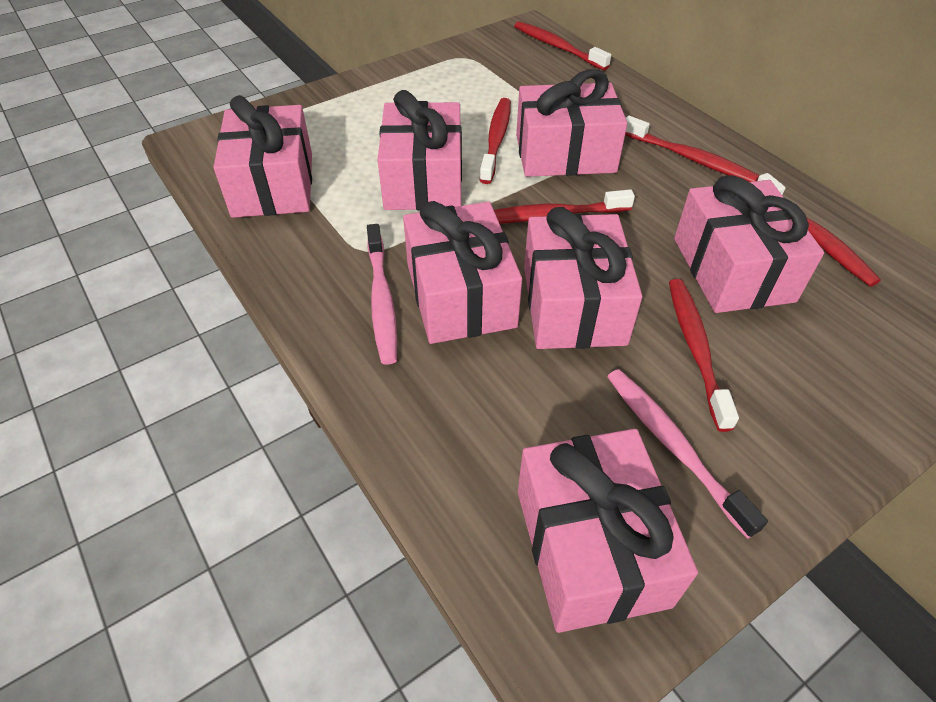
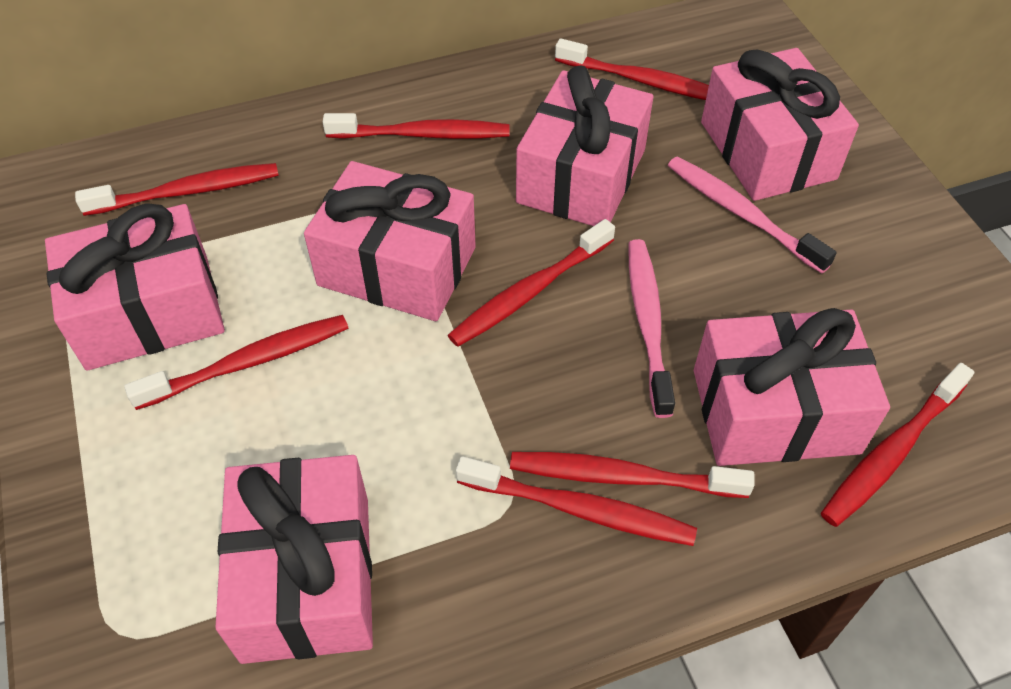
pink gift: 7 -> 6
red toothbrush: 6 -> 8

